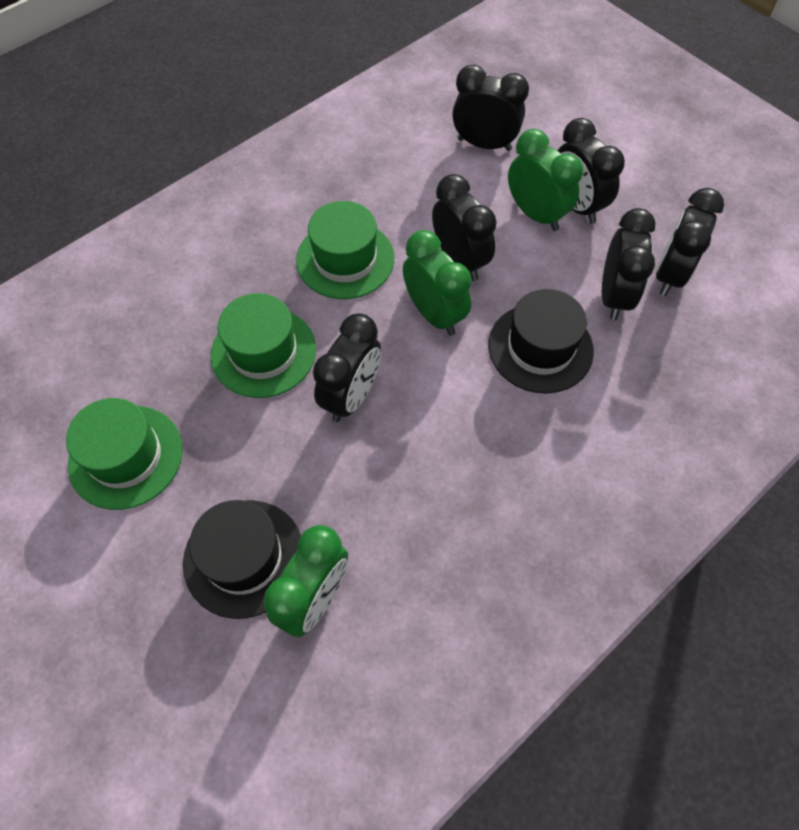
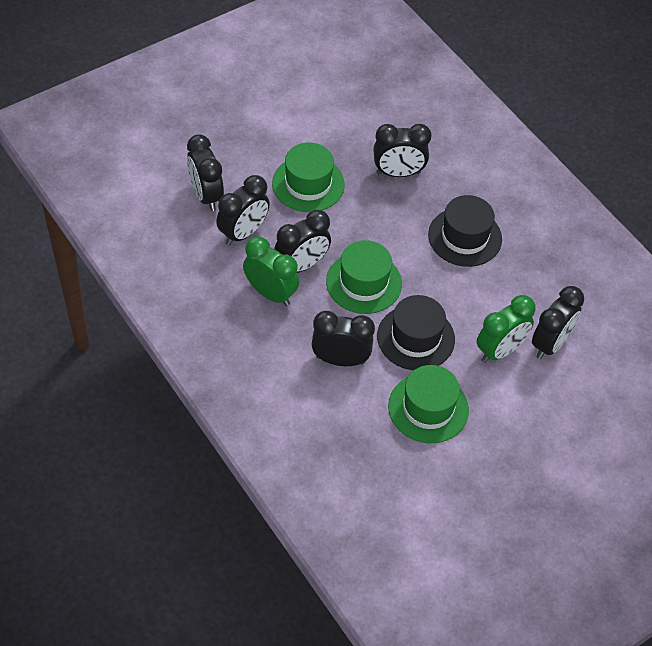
green clock: 3 -> 2

